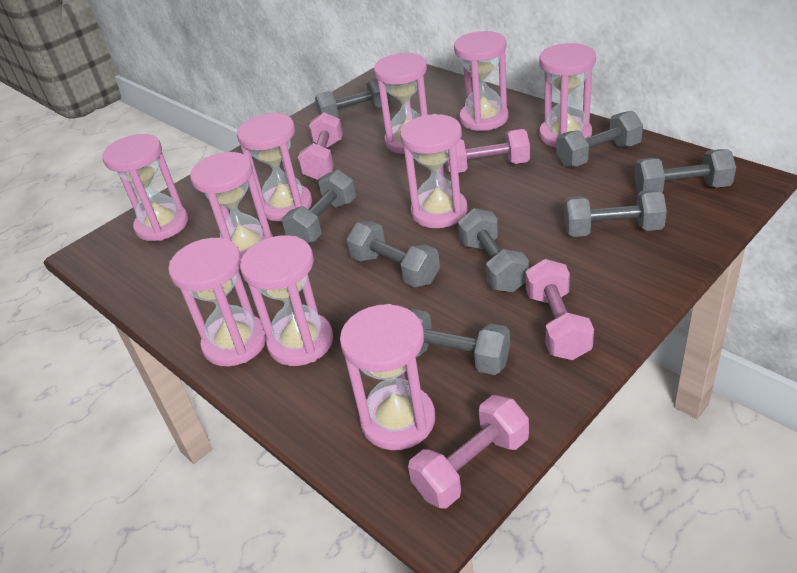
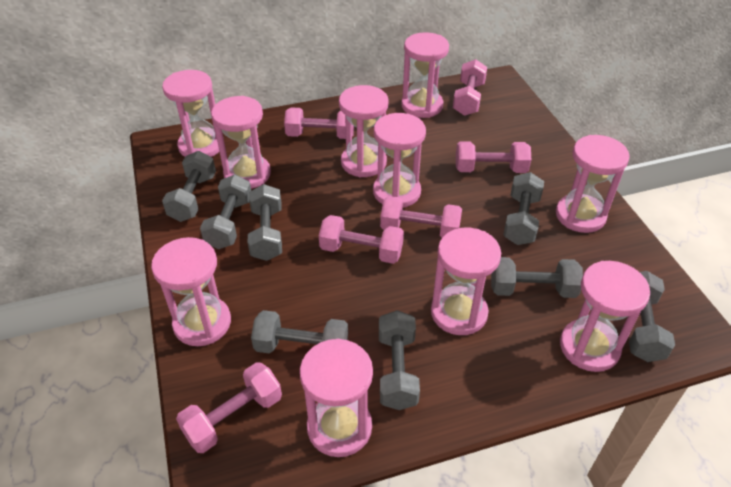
pink dumbbell: 4 -> 6

